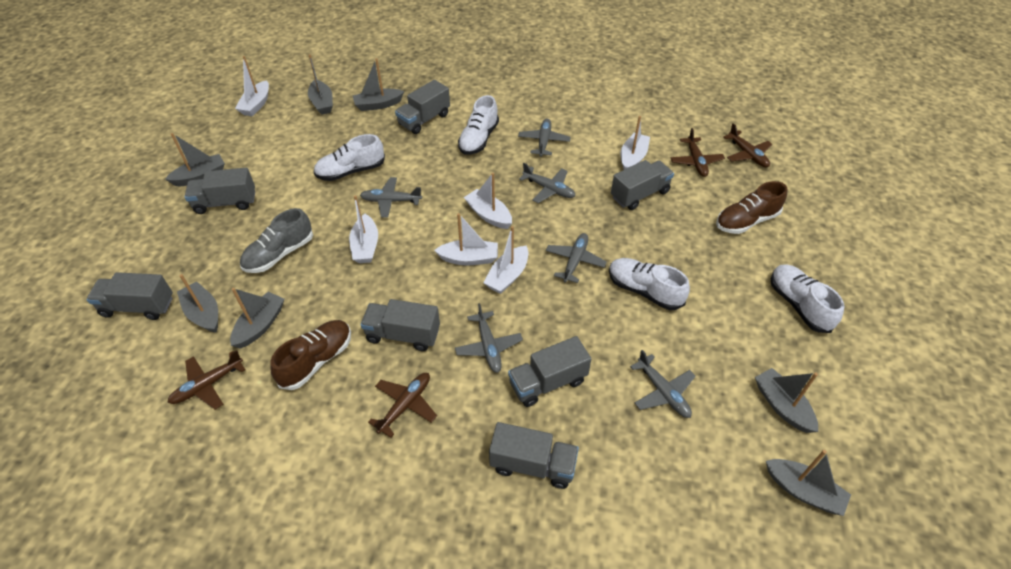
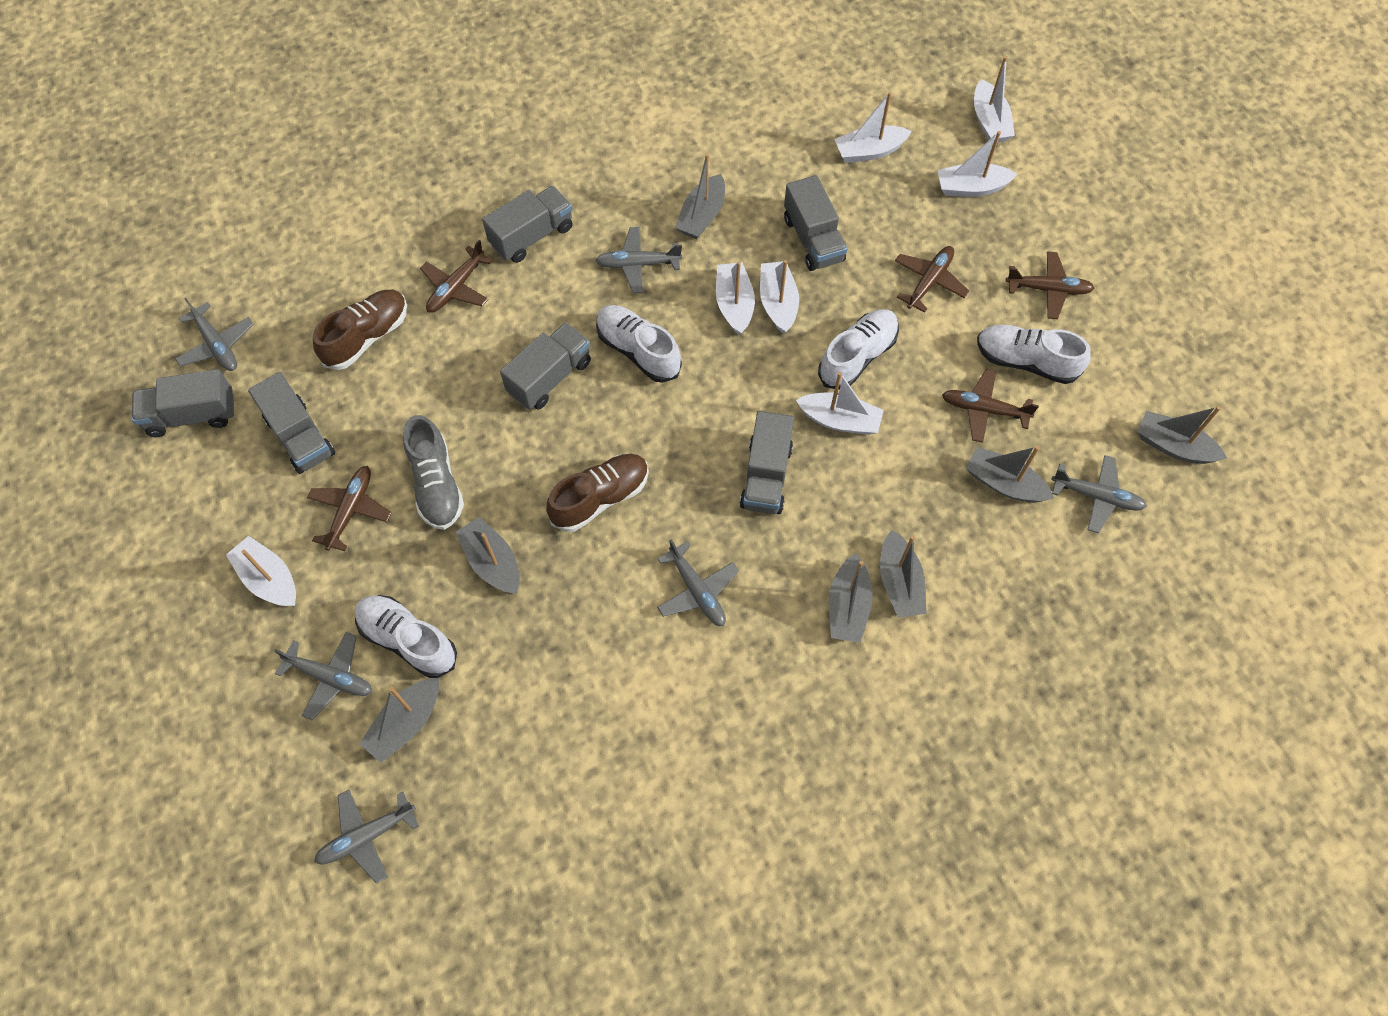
brown plane: 4 -> 5
grey truck: 7 -> 6
white boat: 6 -> 7

